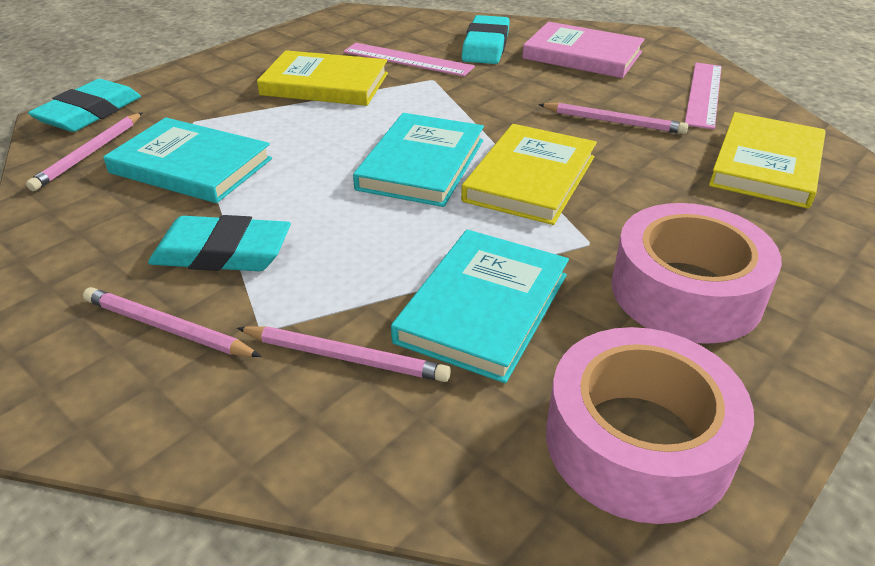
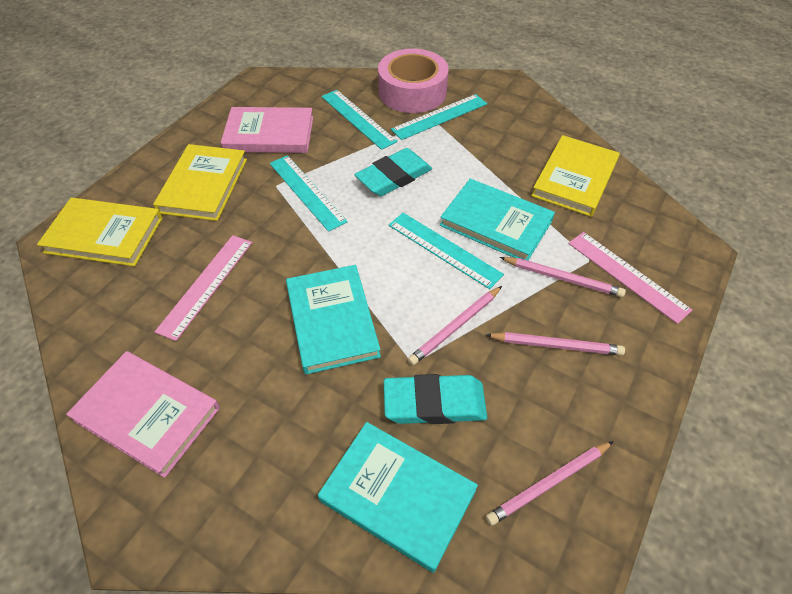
pink book: 1 -> 2
pink tape: 2 -> 1
turquoise eraser: 3 -> 2
turquoise ruler: 0 -> 4

